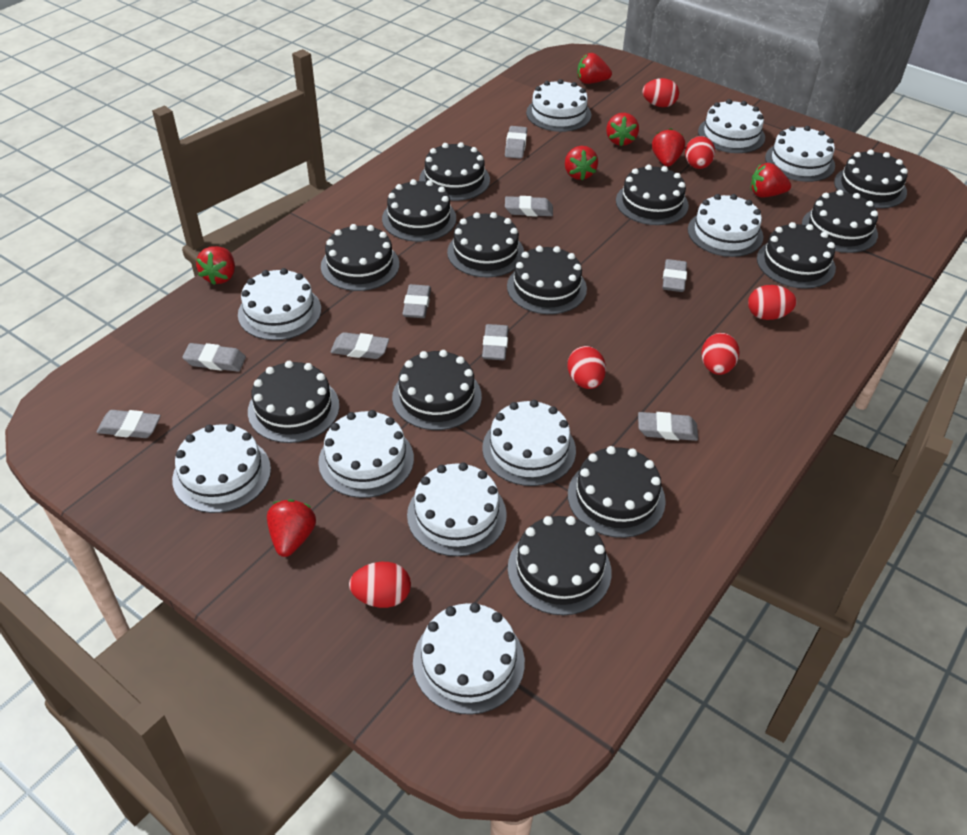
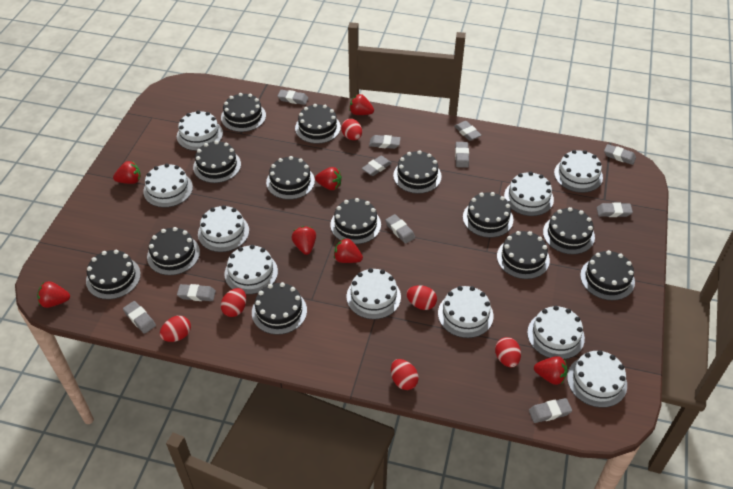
grey eraser: 9 -> 11

